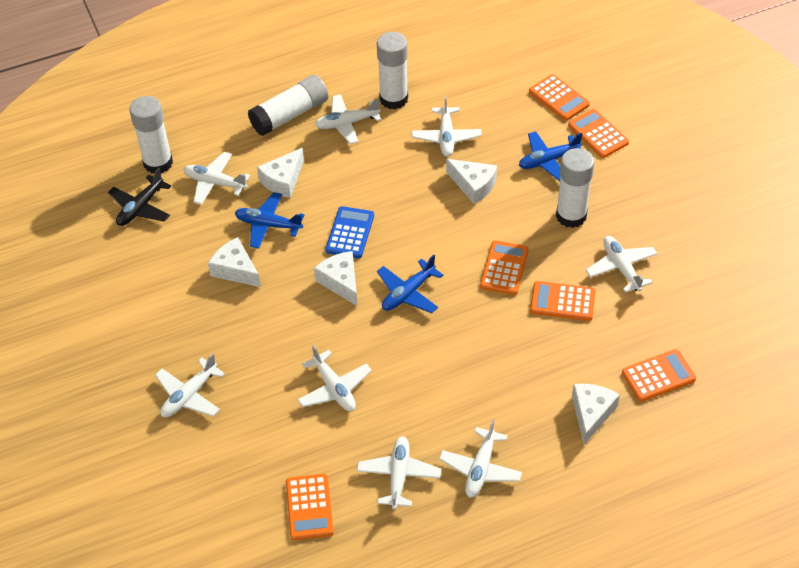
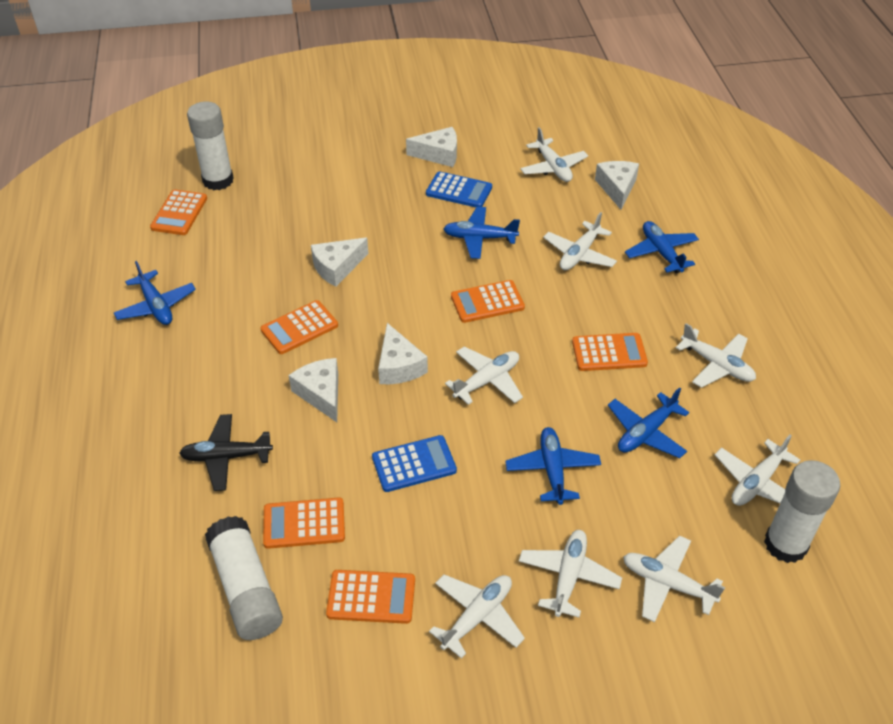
blue calculator: 1 -> 2
blue plane: 3 -> 5
white glue stick: 4 -> 3

